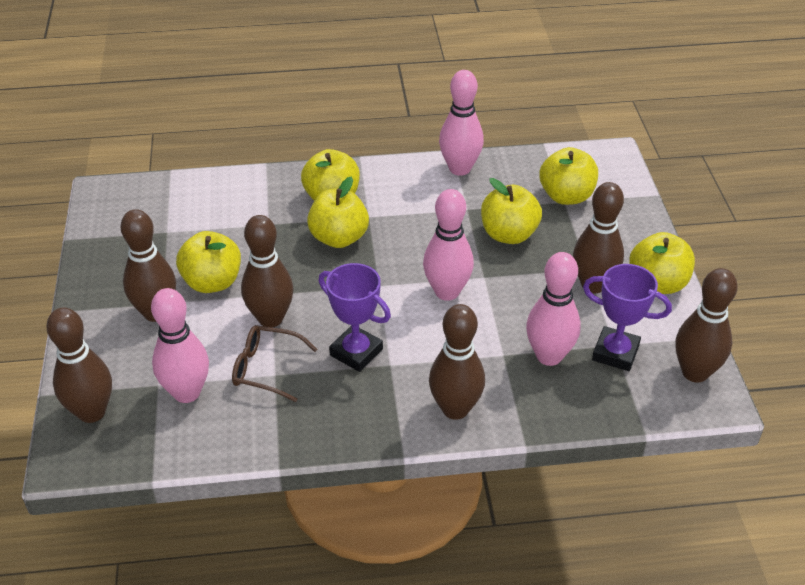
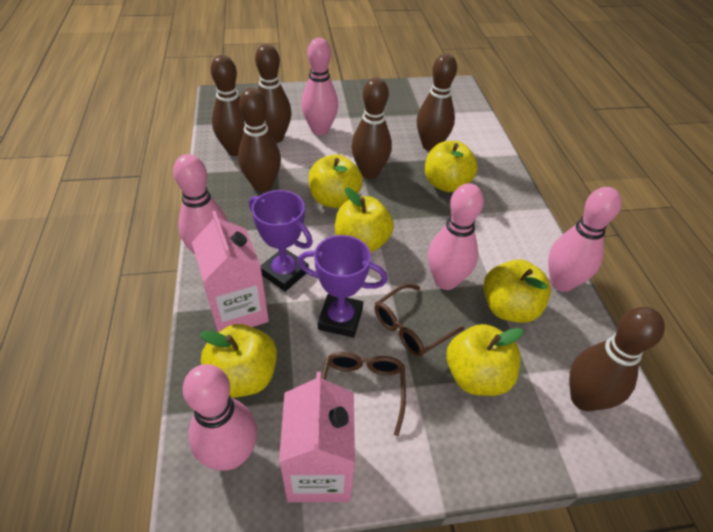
brown glasses: 1 -> 2
pink bowling pin: 4 -> 5
pink carton: 0 -> 2

